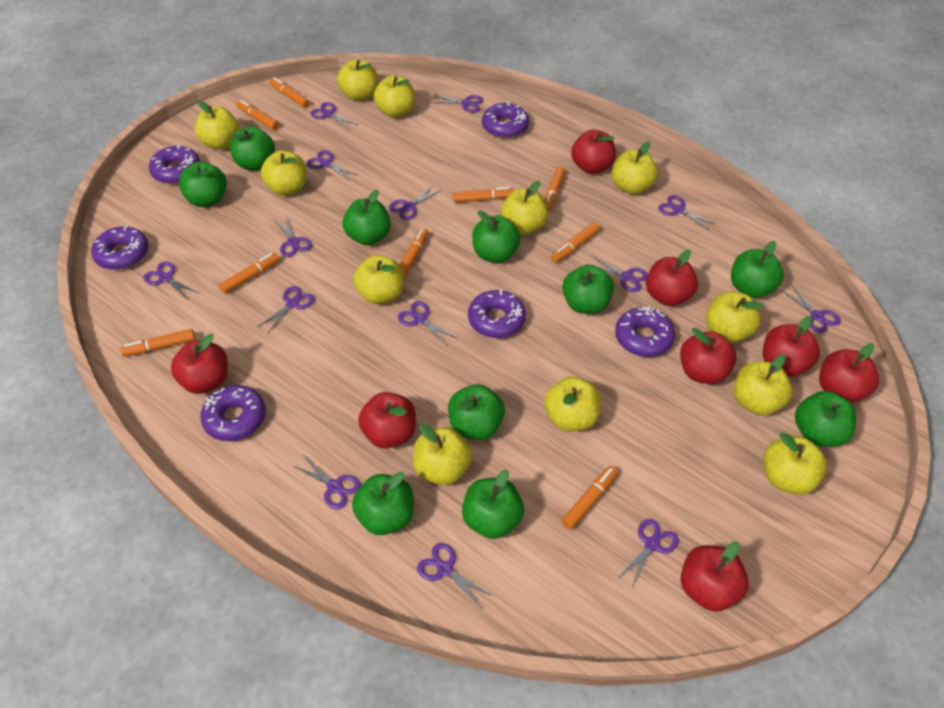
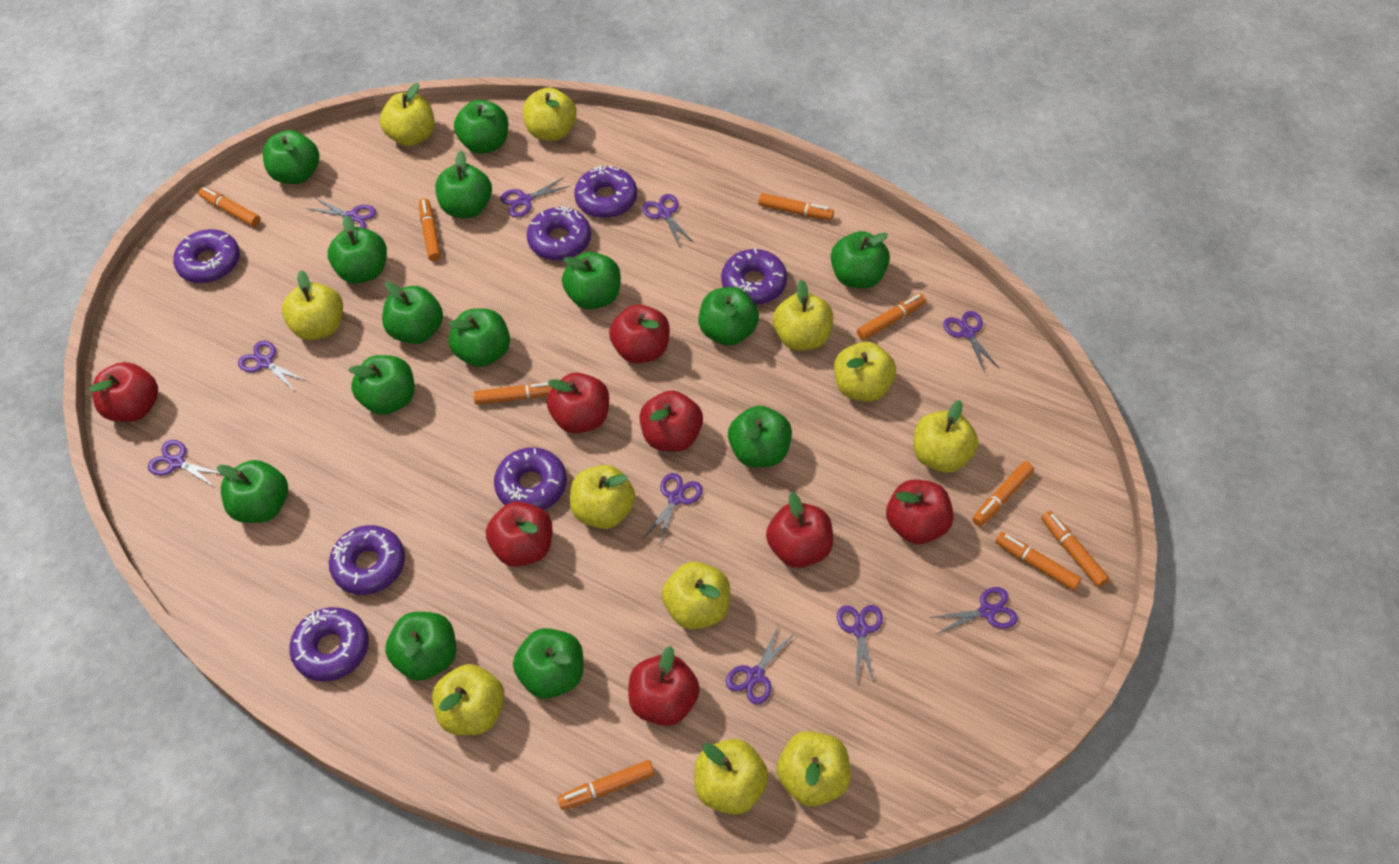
green apple: 10 -> 14
purple donut: 6 -> 7
purple scissors: 14 -> 10
yellow apple: 12 -> 11

